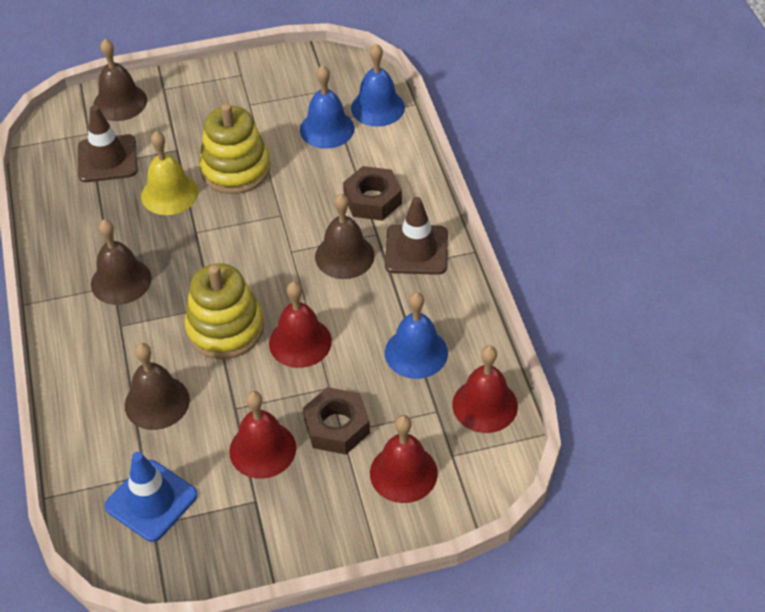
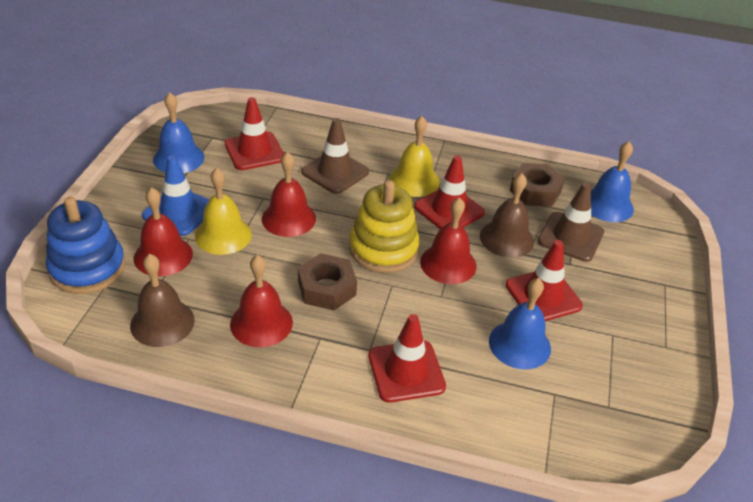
blue stacking toy: 0 -> 1
brown bell: 4 -> 2
red traffic cone: 0 -> 4
yellow bell: 1 -> 2
yellow stacking toy: 2 -> 1

